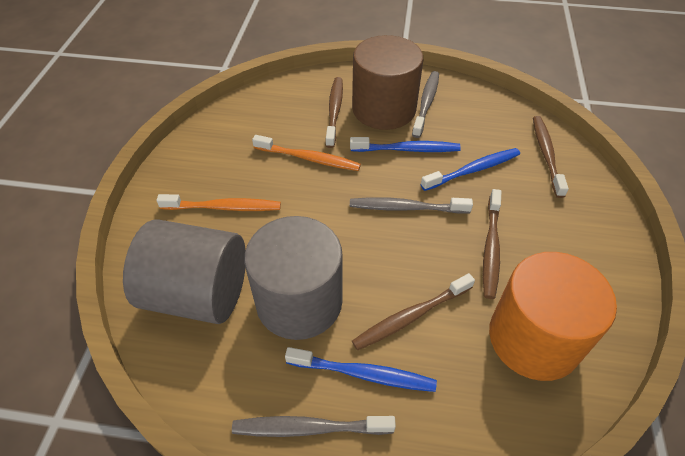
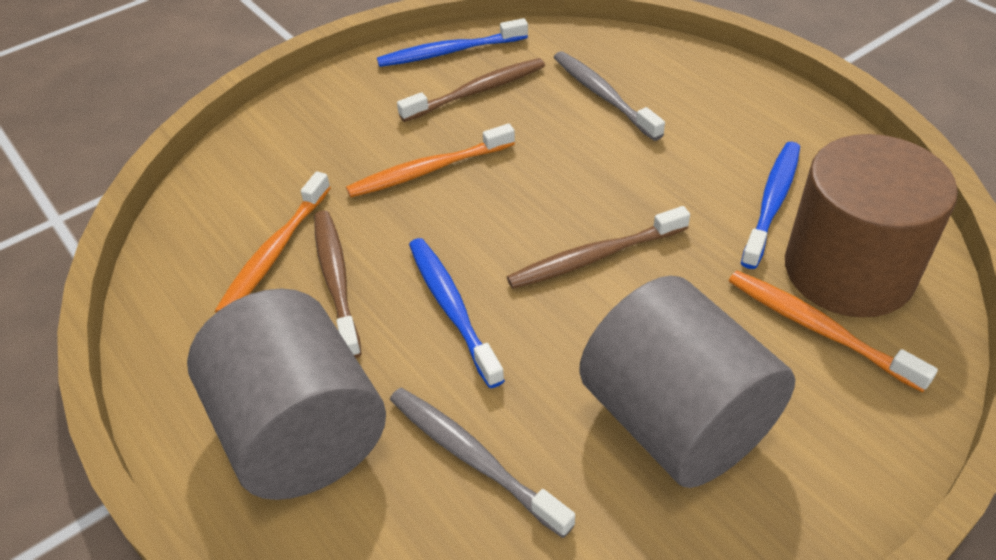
brown toothbrush: 4 -> 3
grey toothbrush: 3 -> 2
orange cylinder: 1 -> 0
orange toothbrush: 2 -> 3

